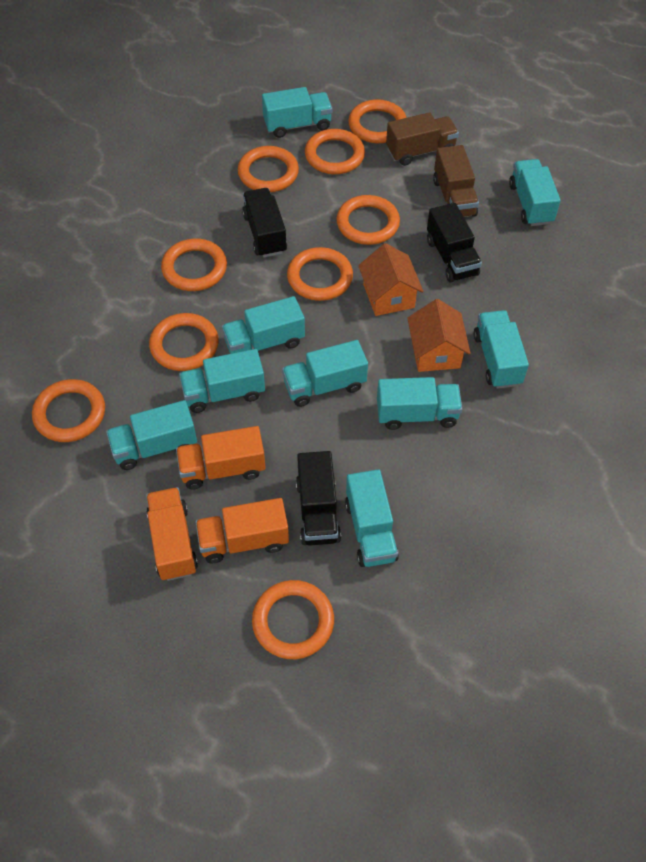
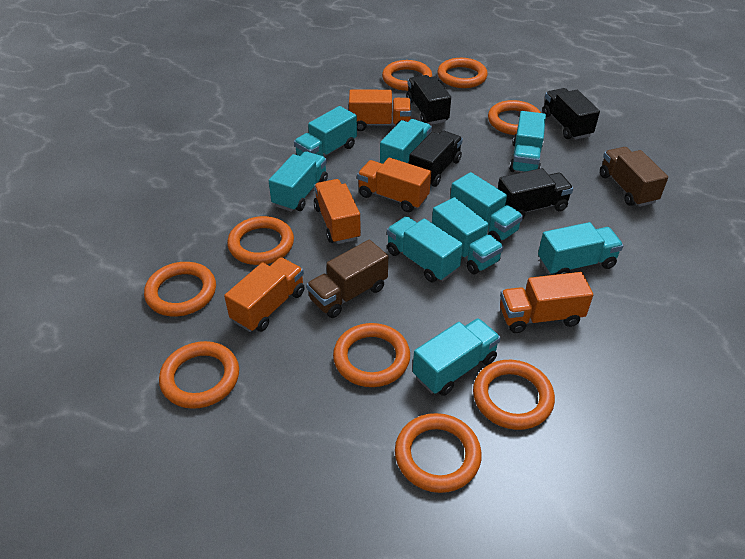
black truck: 3 -> 4
orange house: 2 -> 0
orange truck: 3 -> 5

